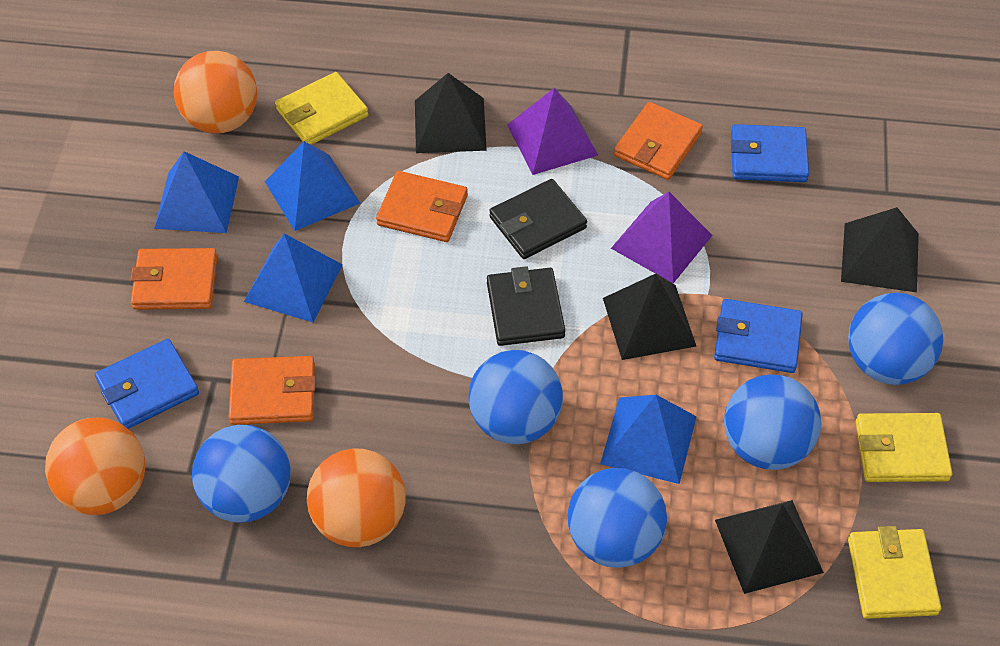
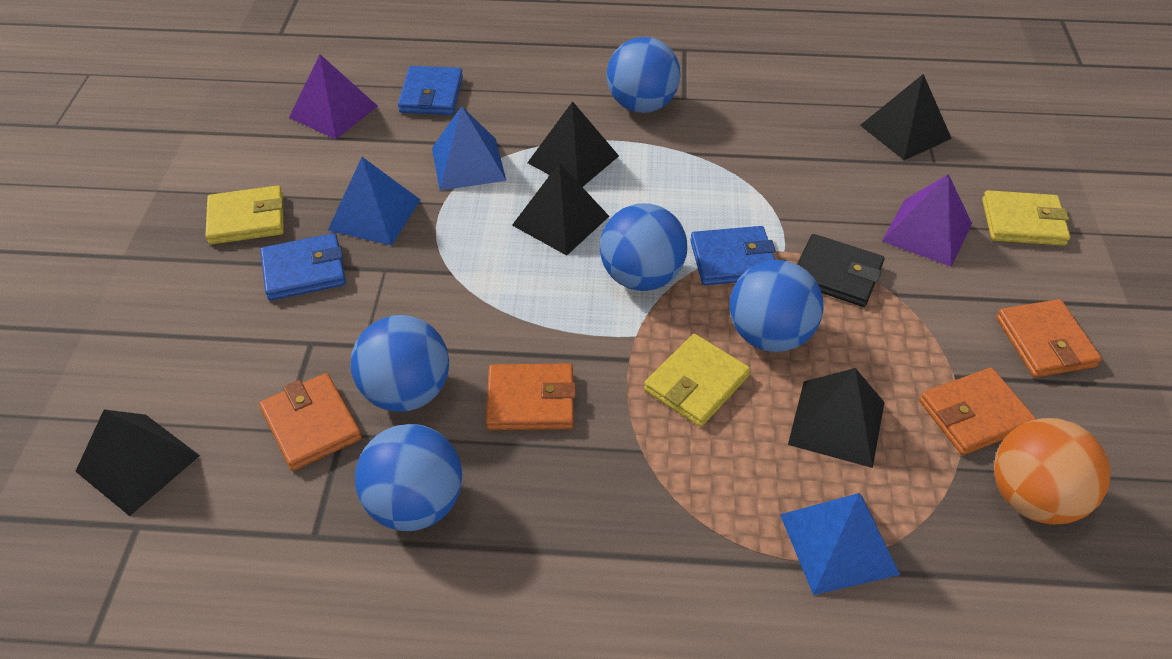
black pyramid: 4 -> 5
black wallet: 2 -> 1
blue pyramid: 4 -> 3
orange ball: 3 -> 1

